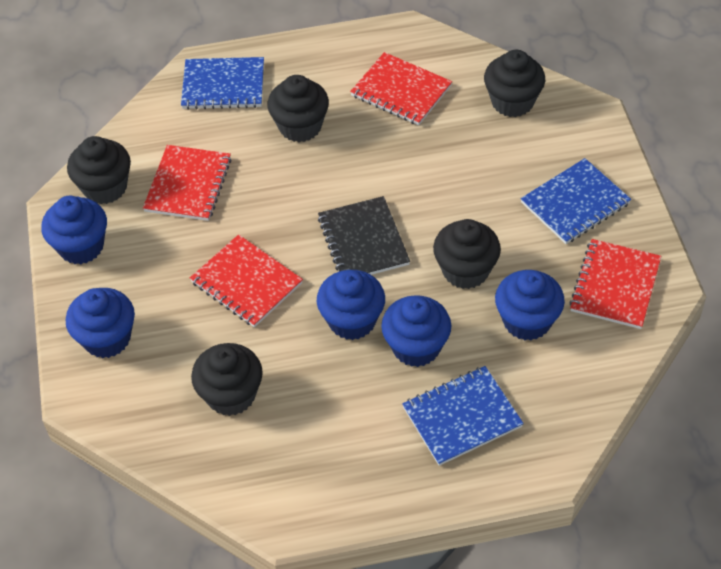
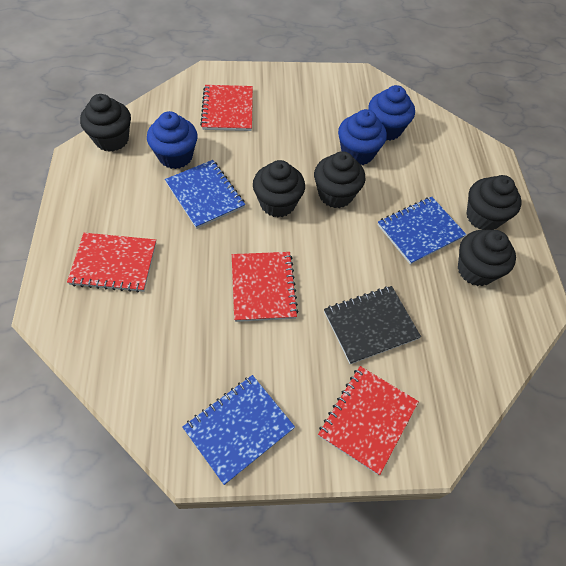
blue cupcake: 5 -> 3

